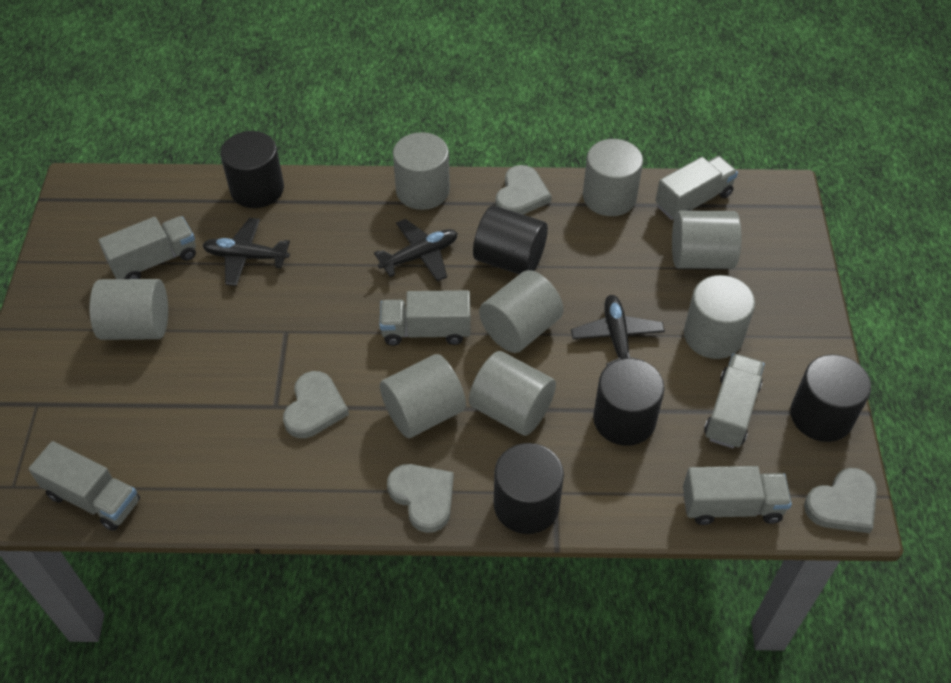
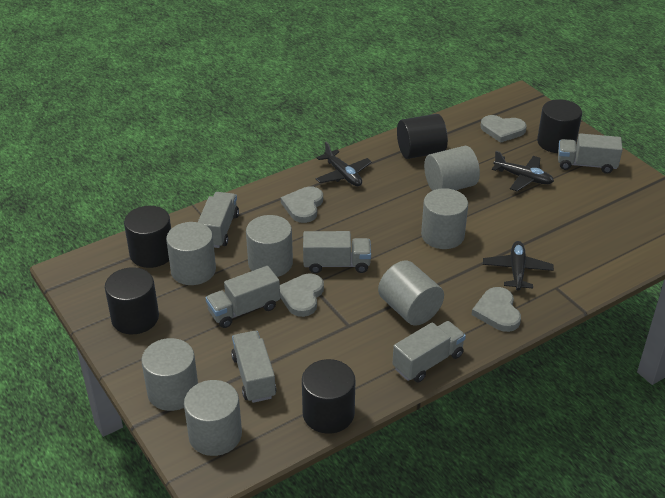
grey cylinder: 8 -> 7

